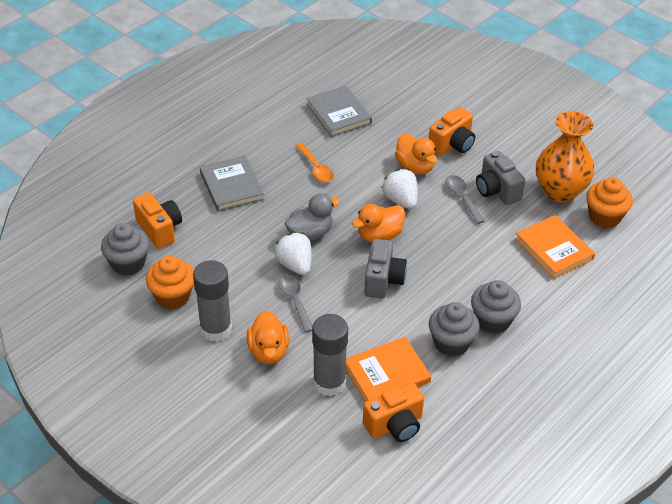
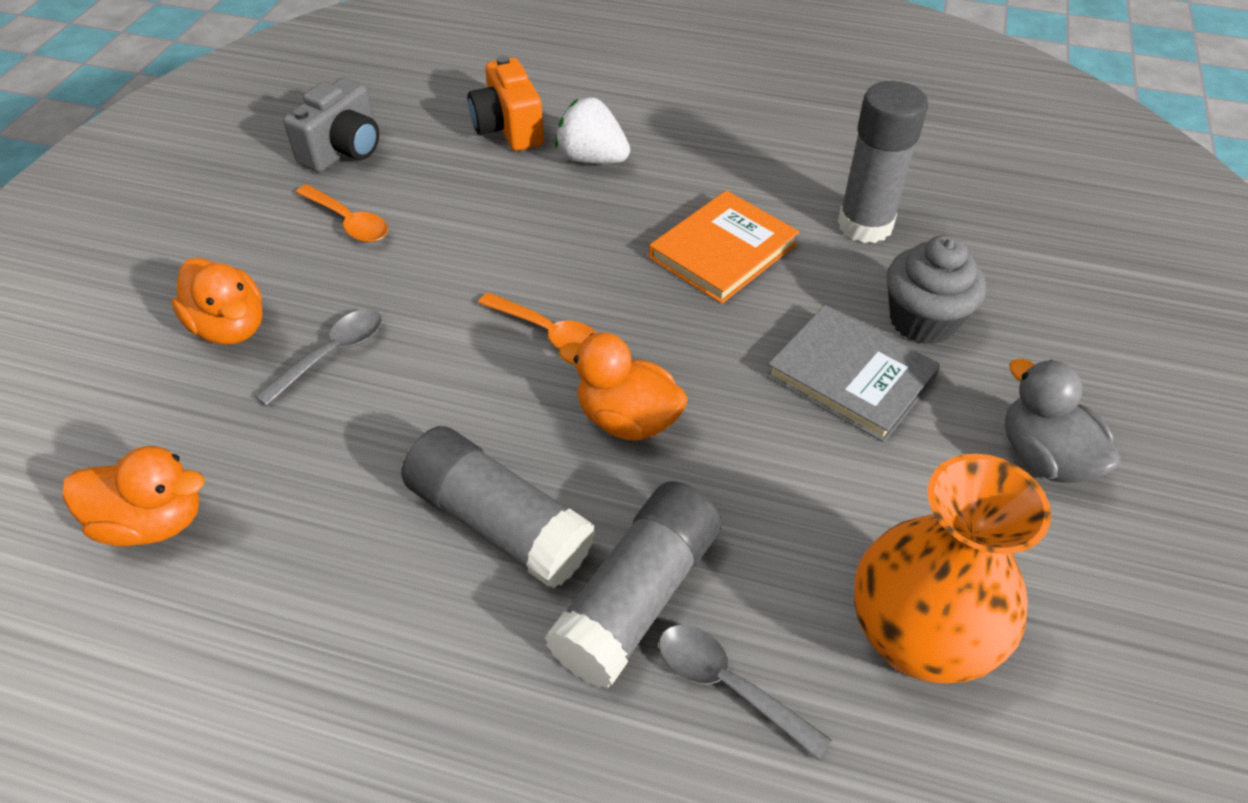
grey book: 2 -> 1
grey camera: 2 -> 1
grey cupcake: 3 -> 1
grey glue stick: 2 -> 3
orange book: 2 -> 1
orange camera: 3 -> 1
orange cupcake: 2 -> 0
orange spoon: 1 -> 2
white strawberry: 2 -> 1

